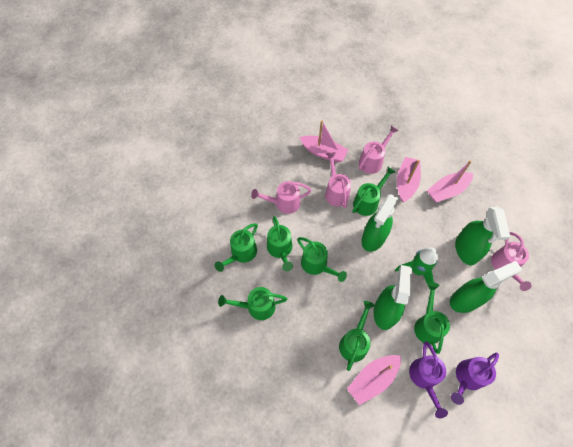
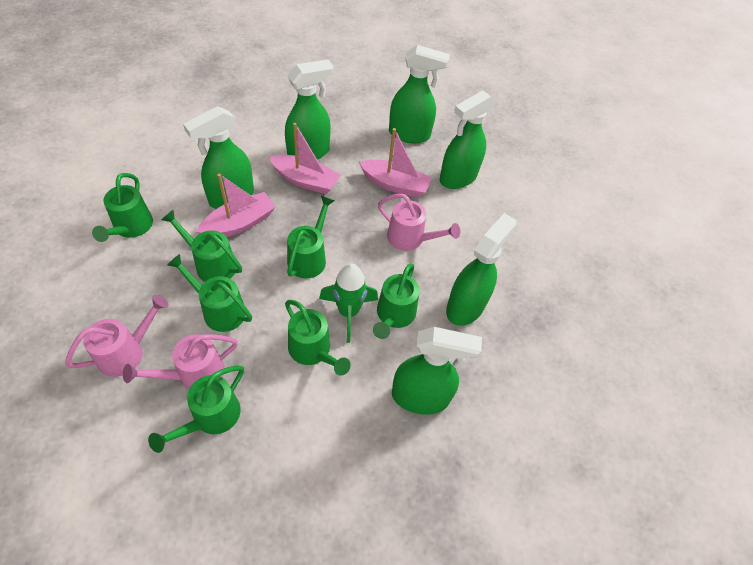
green spray bottle: 4 -> 6
pink boat: 4 -> 3
pink watering can: 4 -> 3
purple watering can: 2 -> 0

